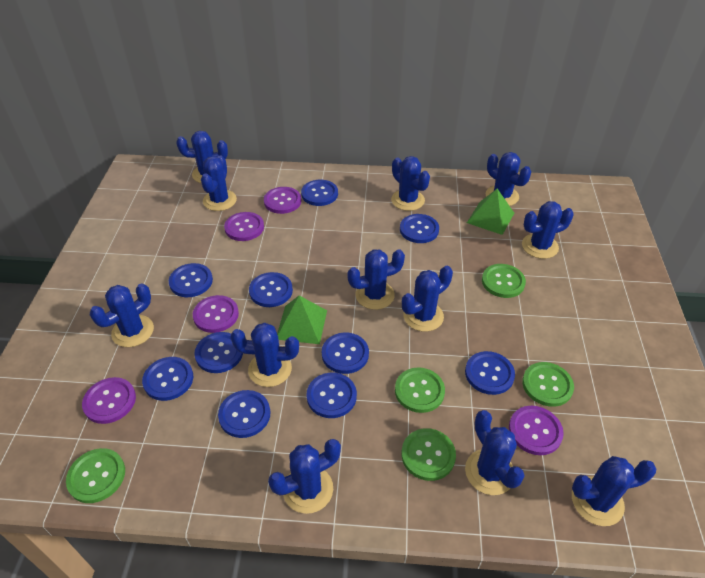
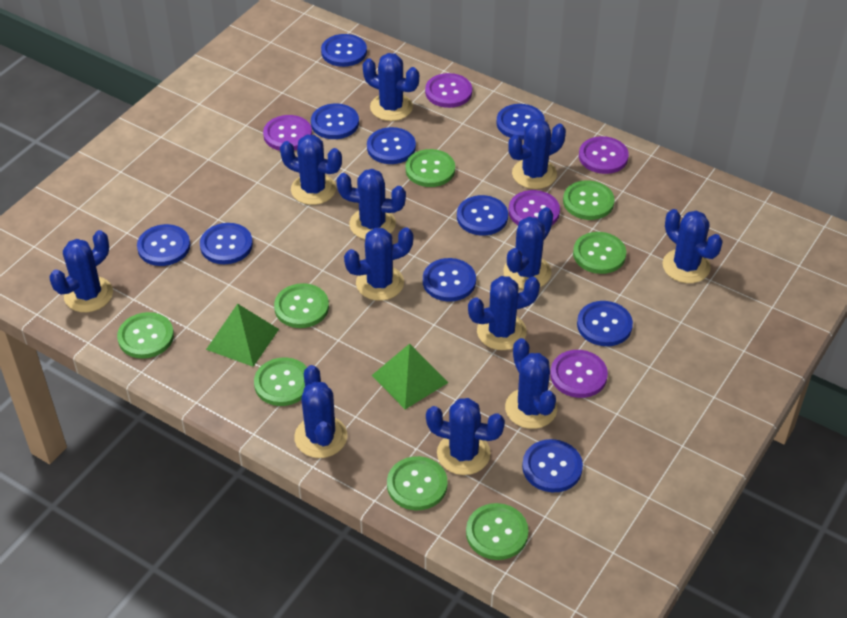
green button: 5 -> 8

